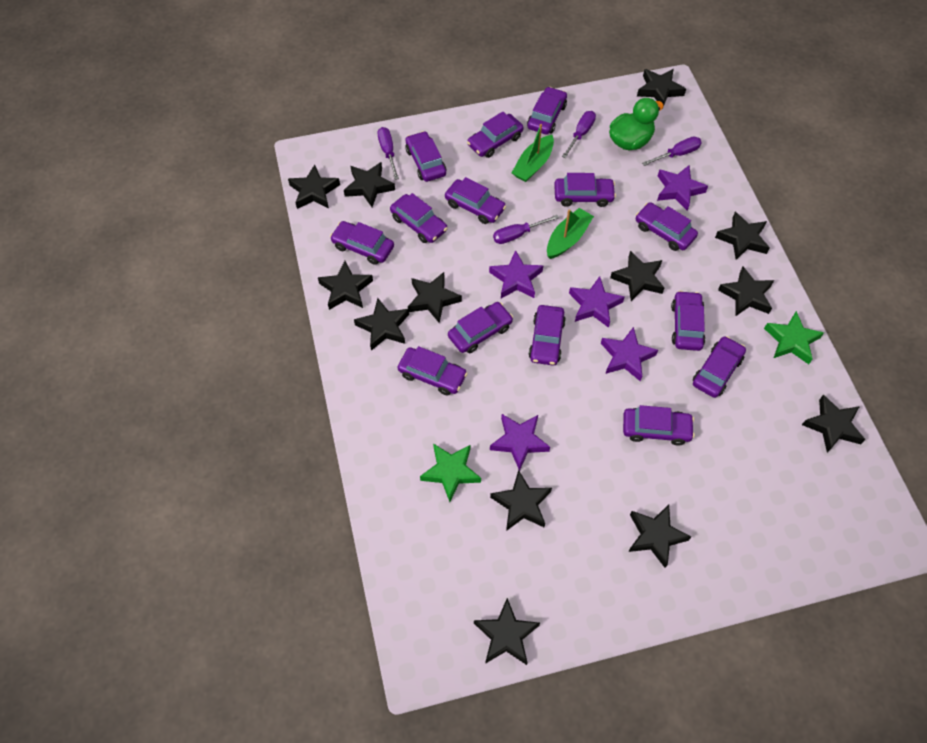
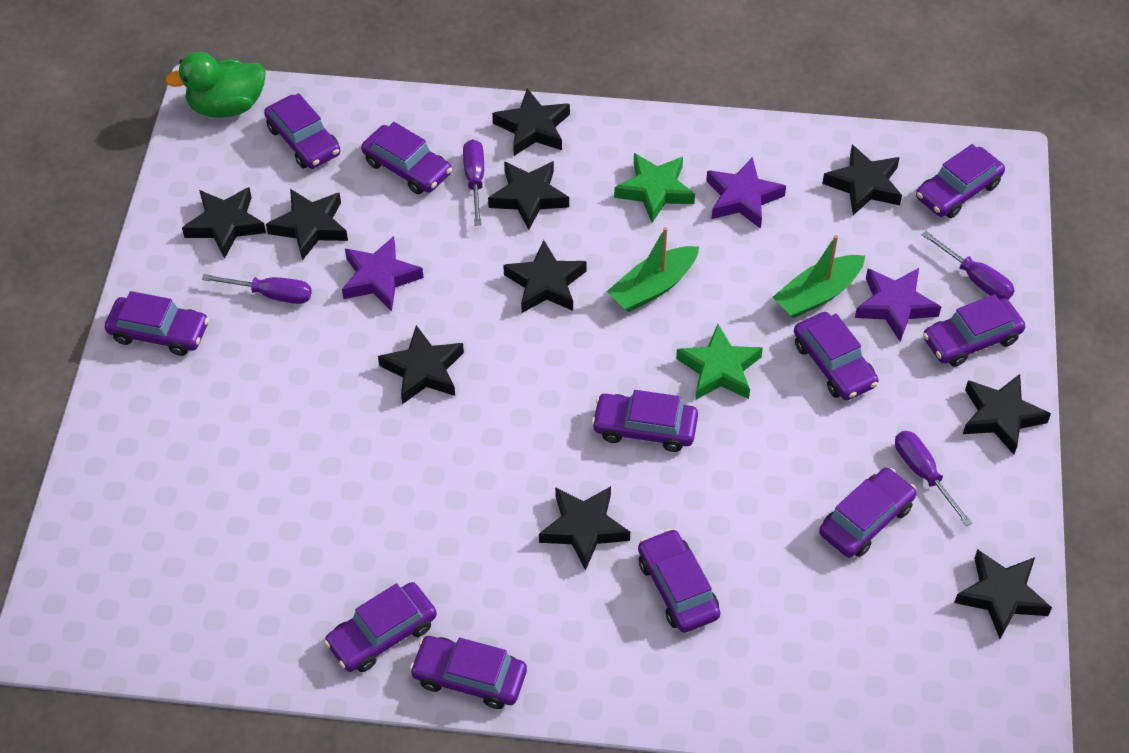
black star: 13 -> 10
purple car: 14 -> 11
purple star: 5 -> 3

